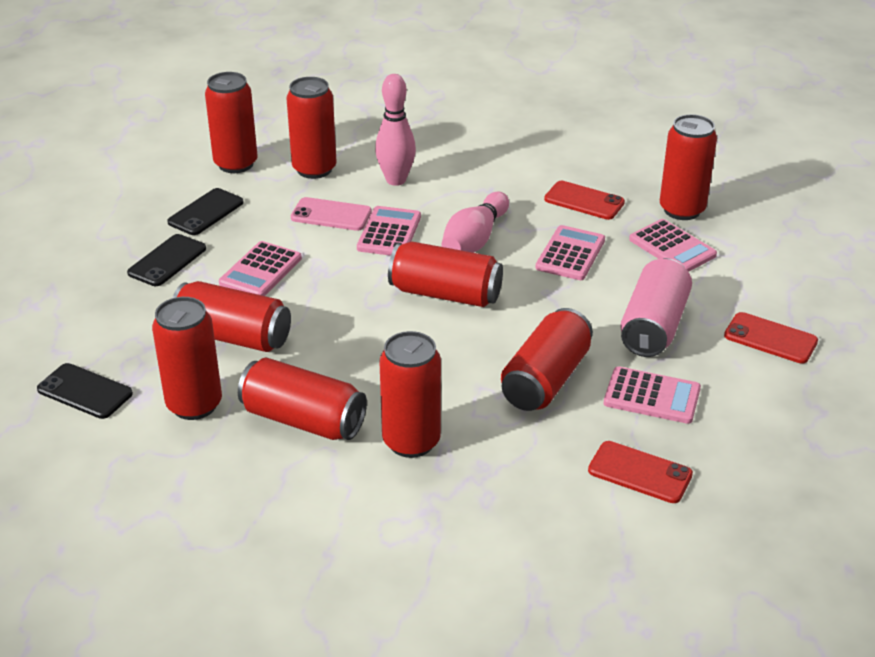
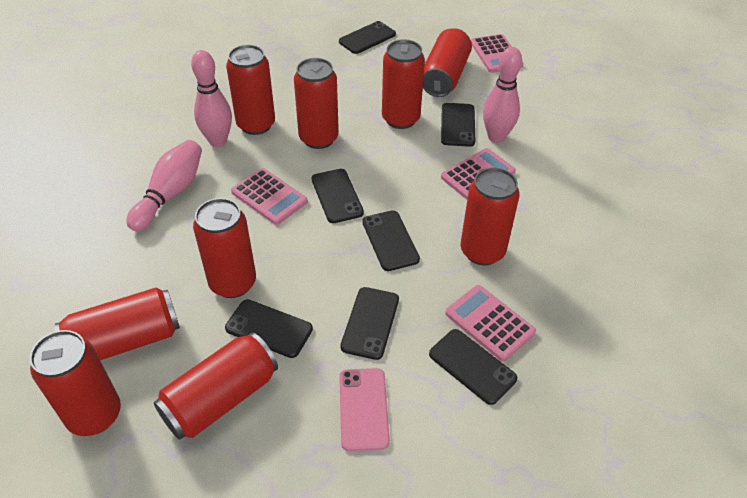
black phone: 3 -> 7
pink bowling pin: 2 -> 3
pink calculator: 5 -> 4
pink can: 1 -> 0
red phone: 3 -> 0

